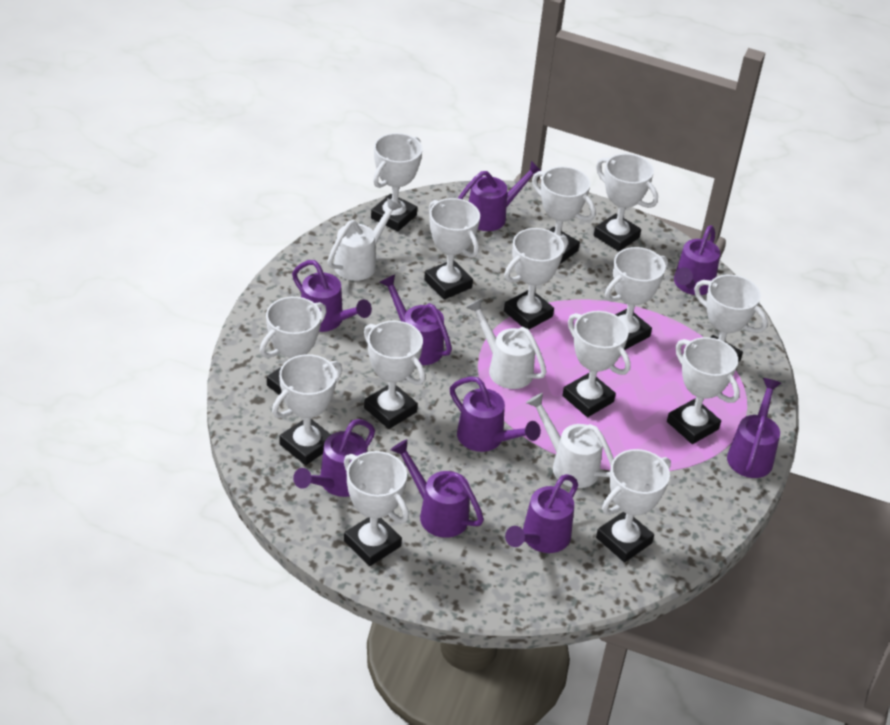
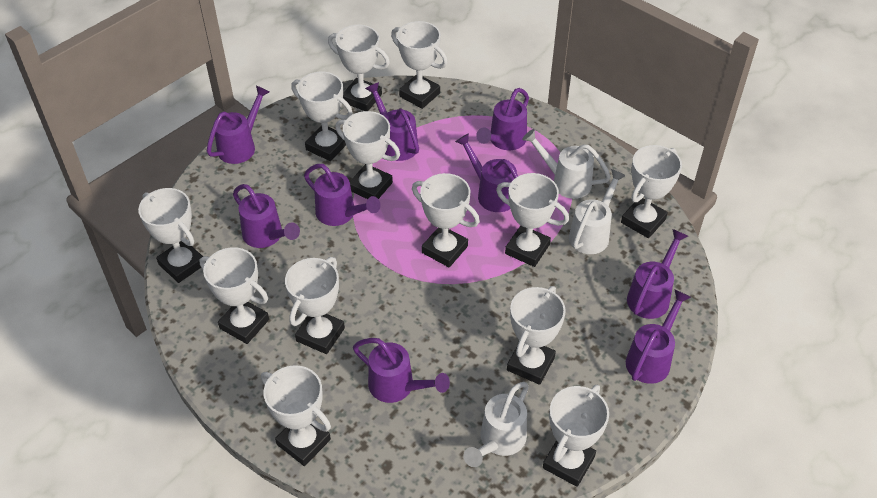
white trophy: 14 -> 13

